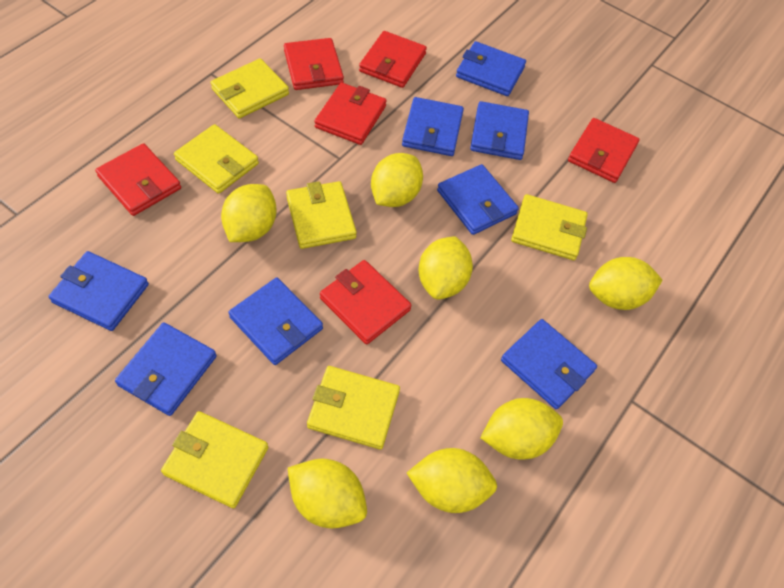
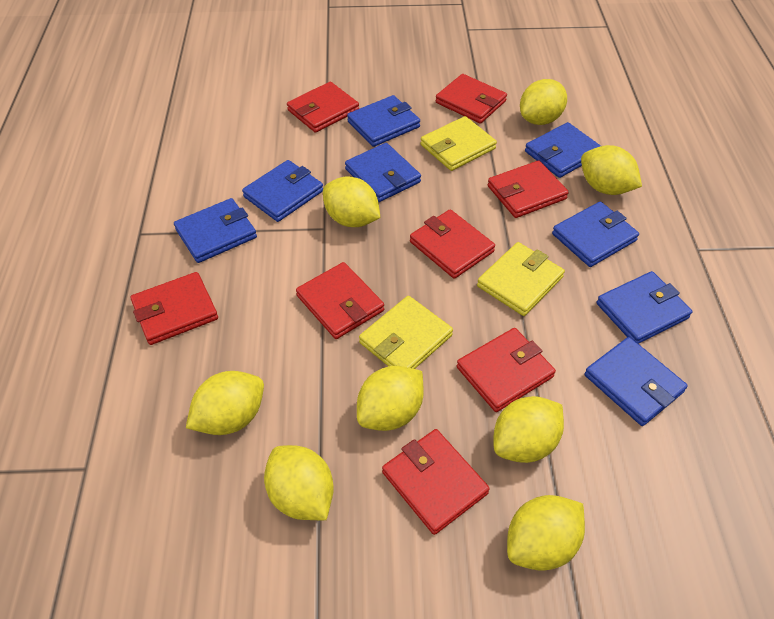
red wallet: 6 -> 8
yellow lemon: 7 -> 8
yellow wallet: 6 -> 3

